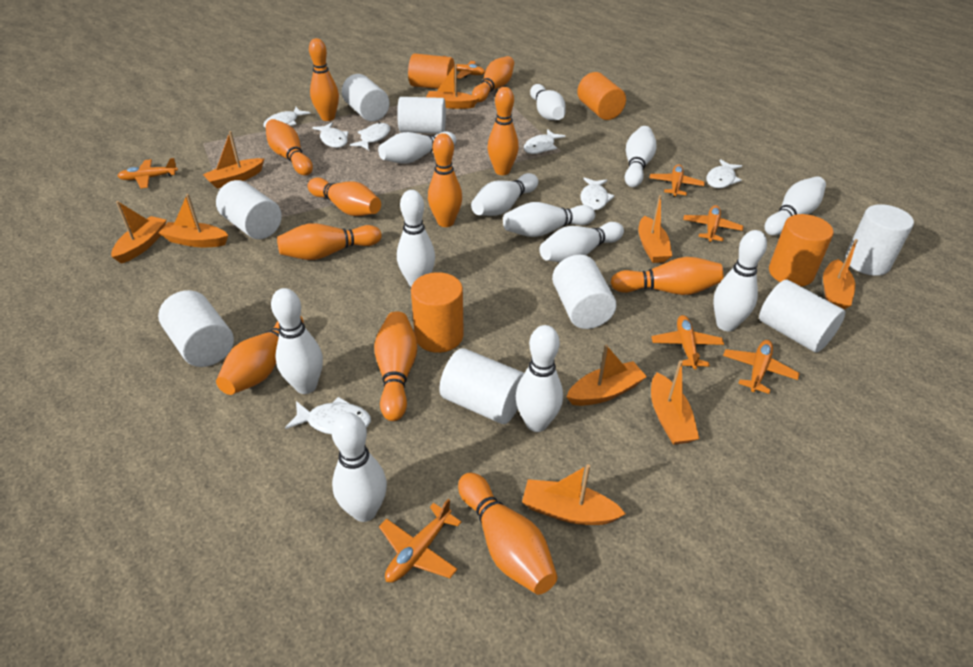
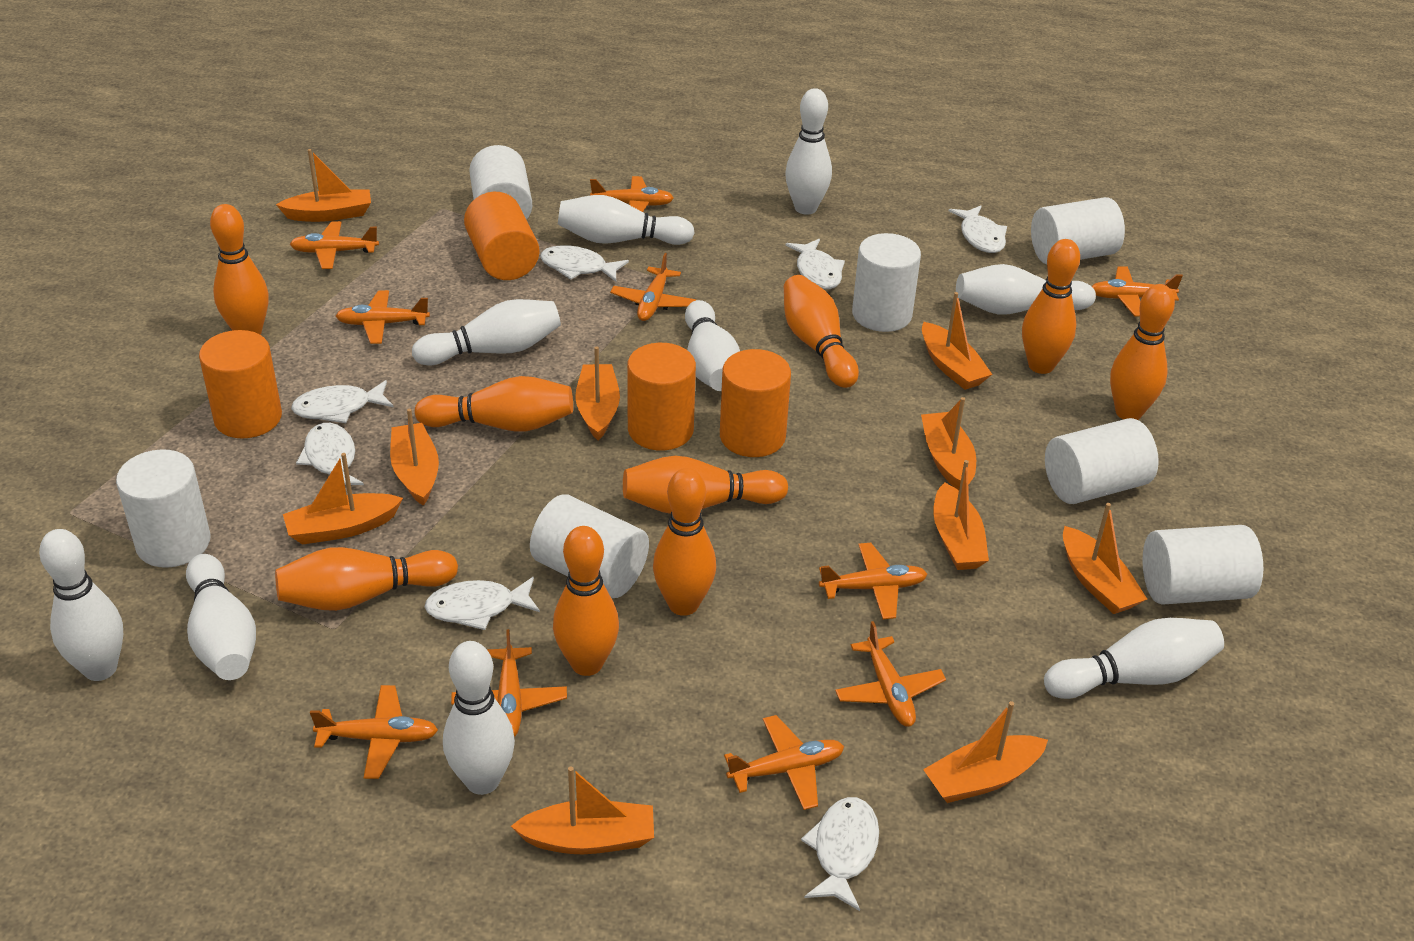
orange boat: 9 -> 10
orange bowling pin: 11 -> 9
orange plane: 7 -> 10
white bowling pin: 12 -> 9
white cylinder: 8 -> 7

